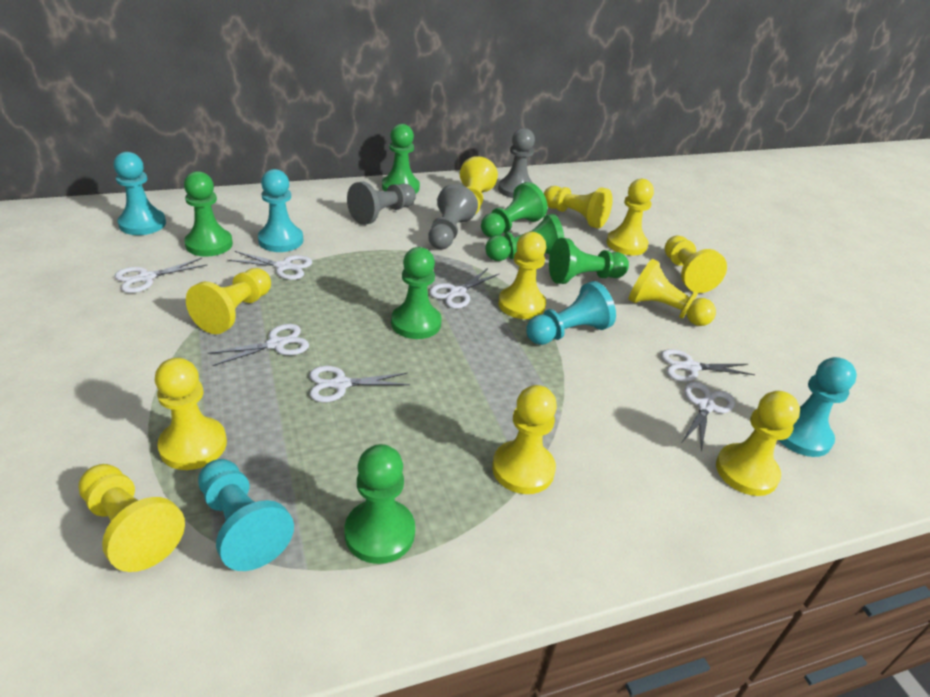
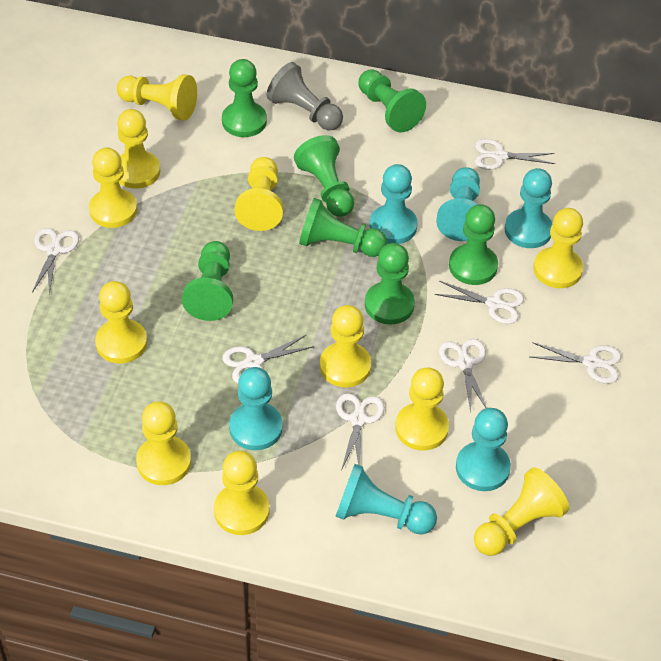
grey pawn: 3 -> 1
turquoise pawn: 5 -> 6

